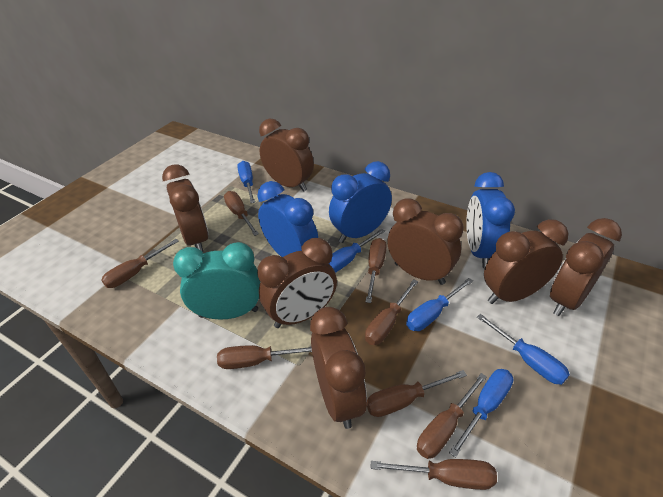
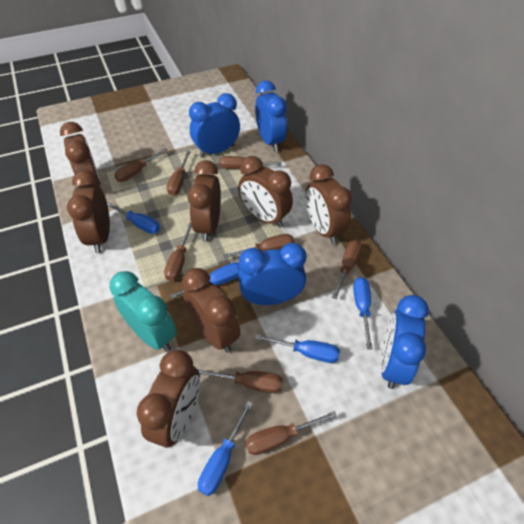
blue clock: 3 -> 4

